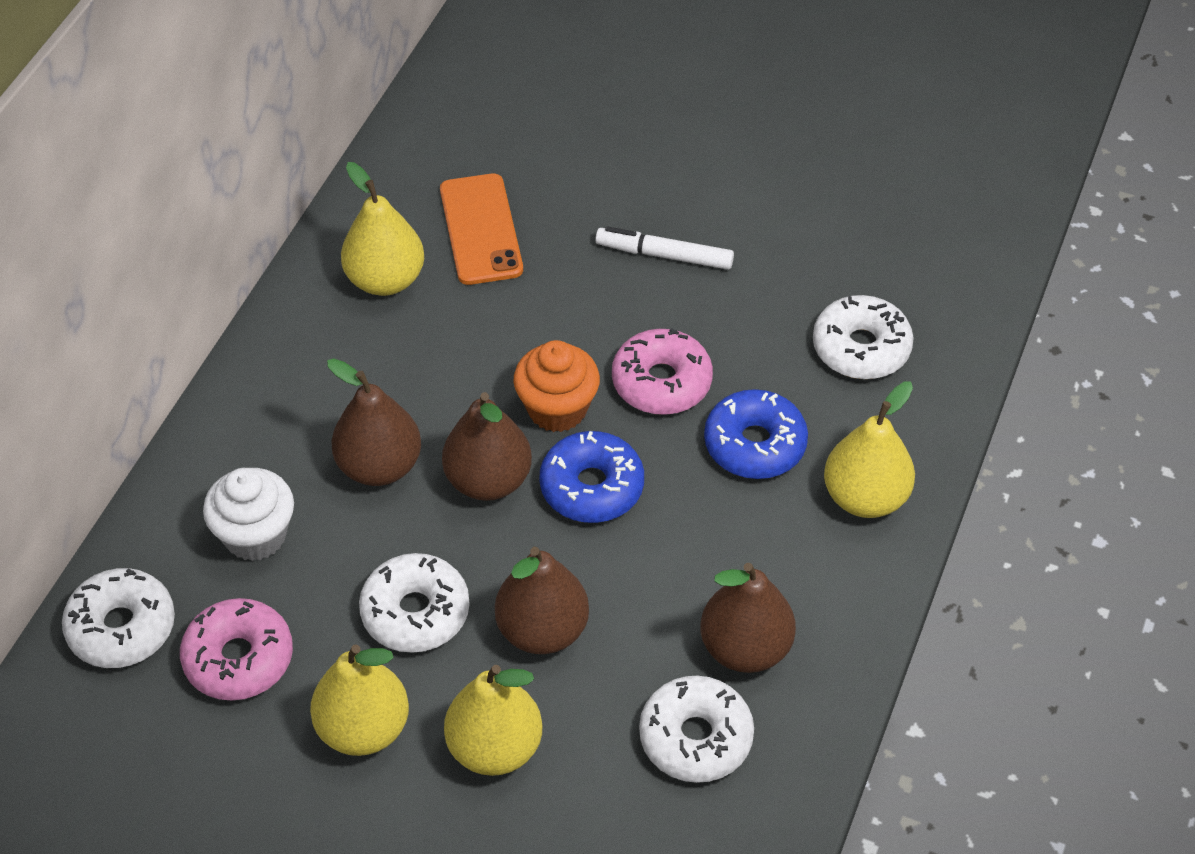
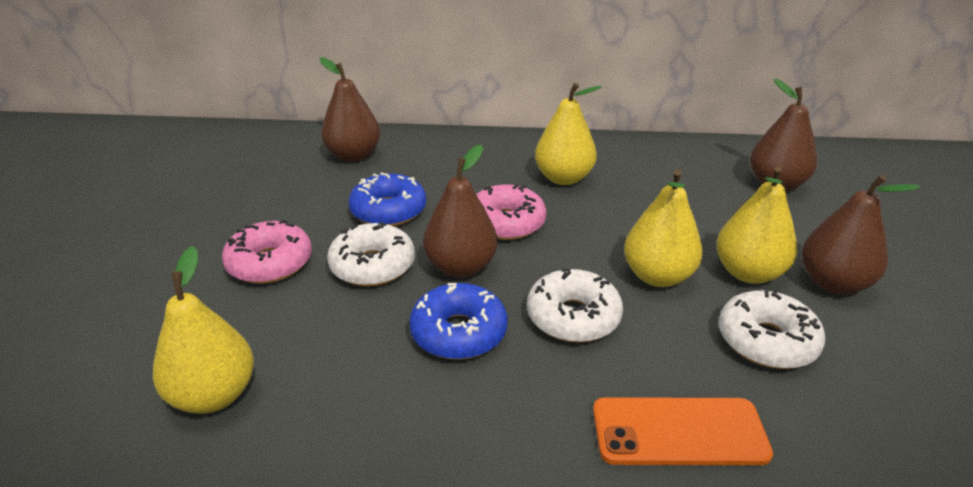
orange cupcake: 1 -> 0
white cupcake: 1 -> 0
white donut: 4 -> 3
white marker: 1 -> 0

